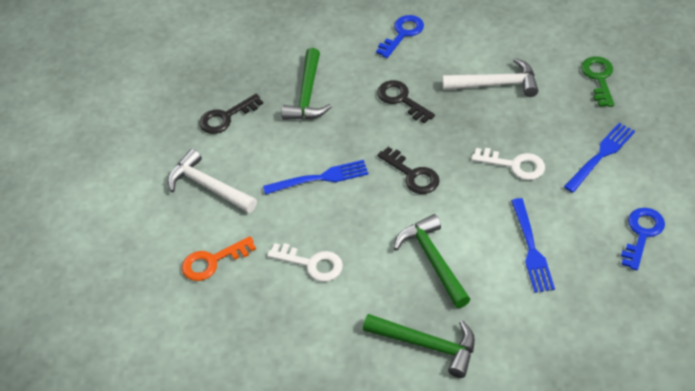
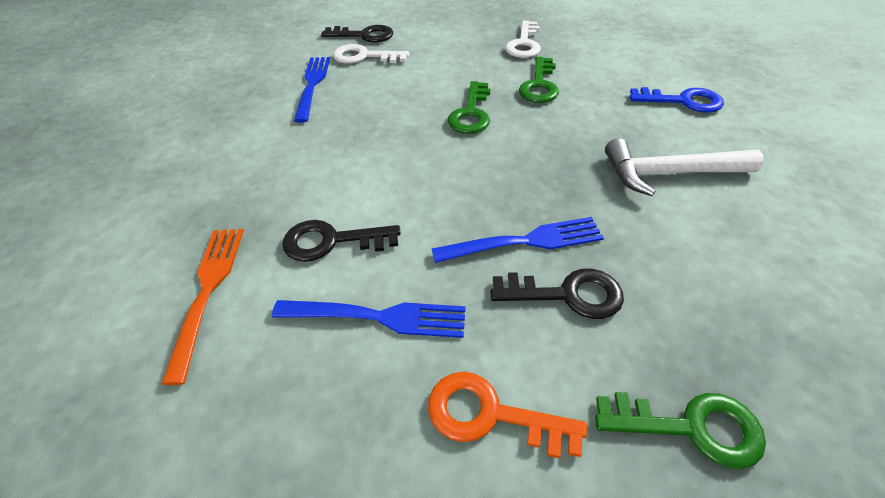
blue key: 2 -> 1
green hammer: 3 -> 0
green key: 1 -> 3
orange fork: 0 -> 1
white hammer: 2 -> 1

